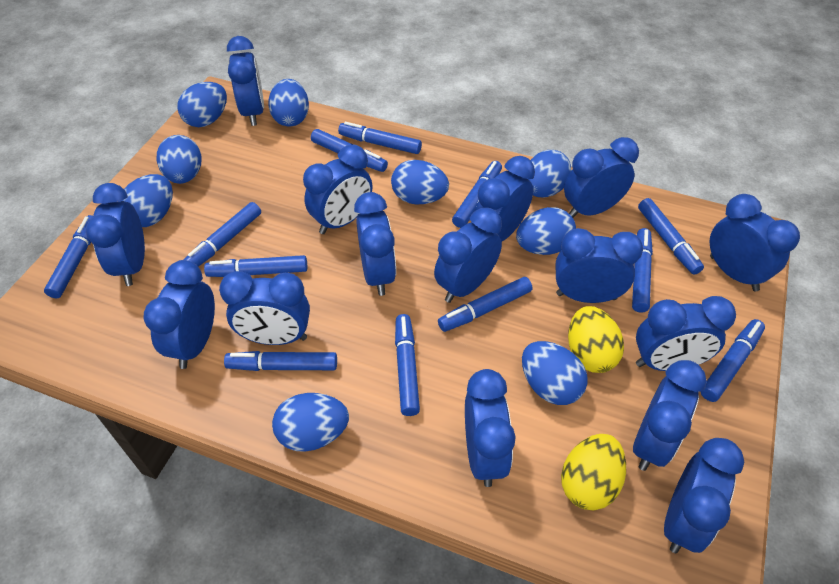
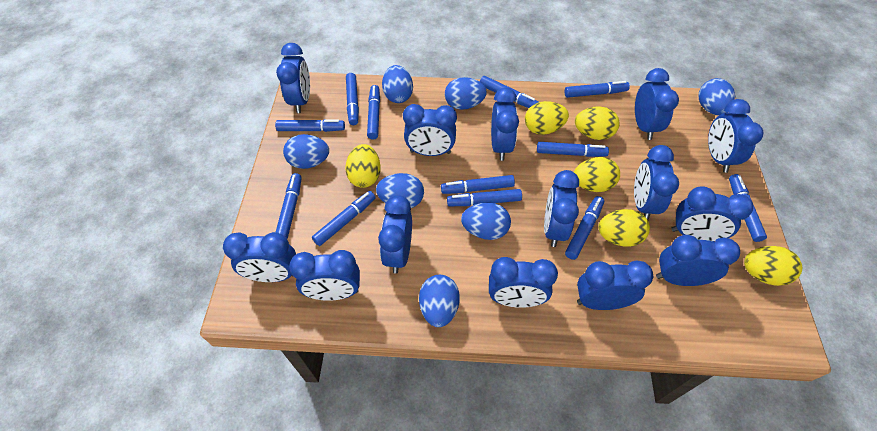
blue clock: 15 -> 14
blue egg: 9 -> 7
yellow egg: 2 -> 6

